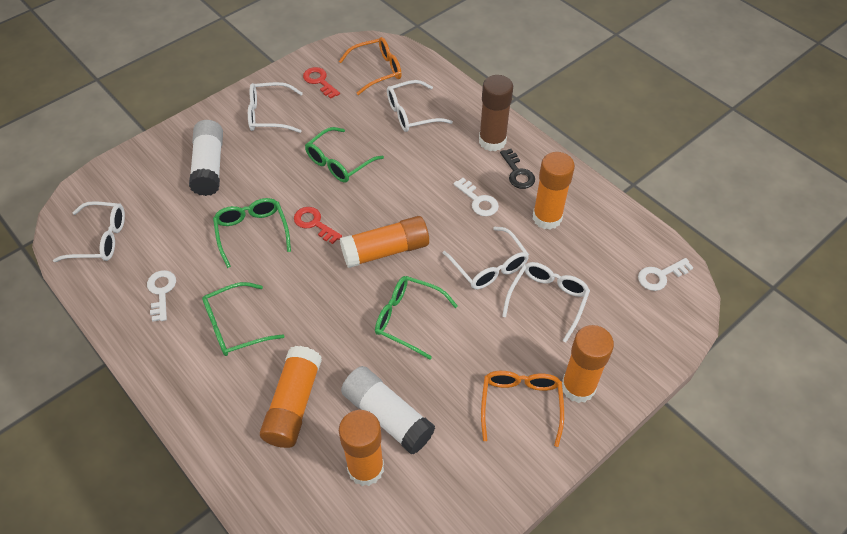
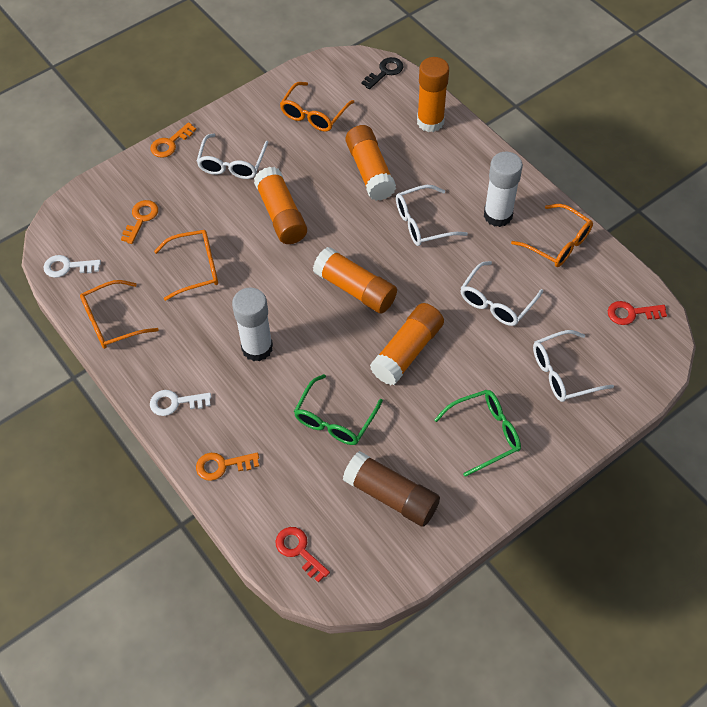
green glasses: 4 -> 2
orange glasses: 2 -> 4
orange key: 0 -> 3
white glasses: 5 -> 4
white key: 3 -> 2

